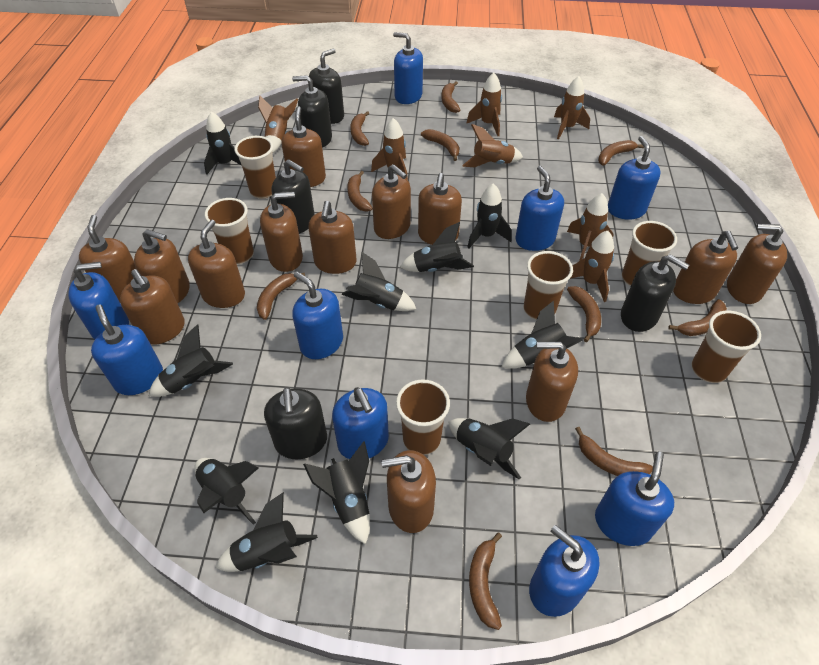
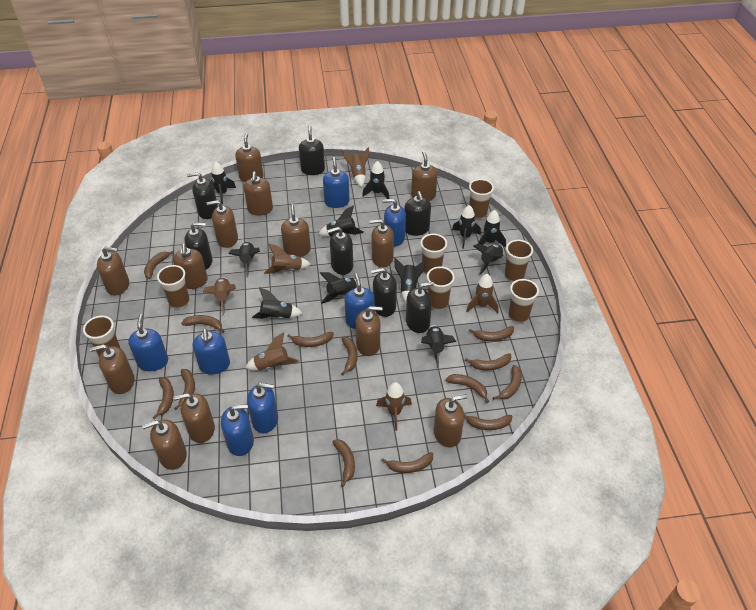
black rocket: 10 -> 11
black soap dispenser: 5 -> 7
blue soap dispenser: 9 -> 7
brown banana: 10 -> 13
brown cup: 6 -> 7
brown rocket: 7 -> 6

